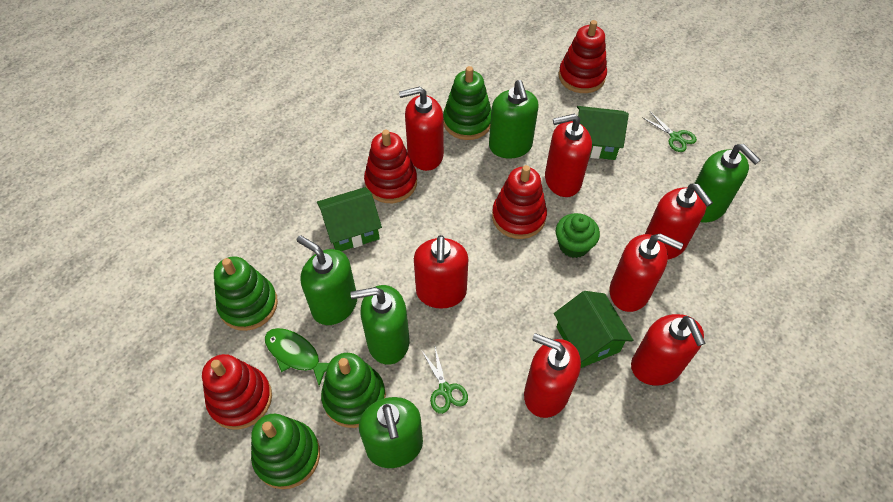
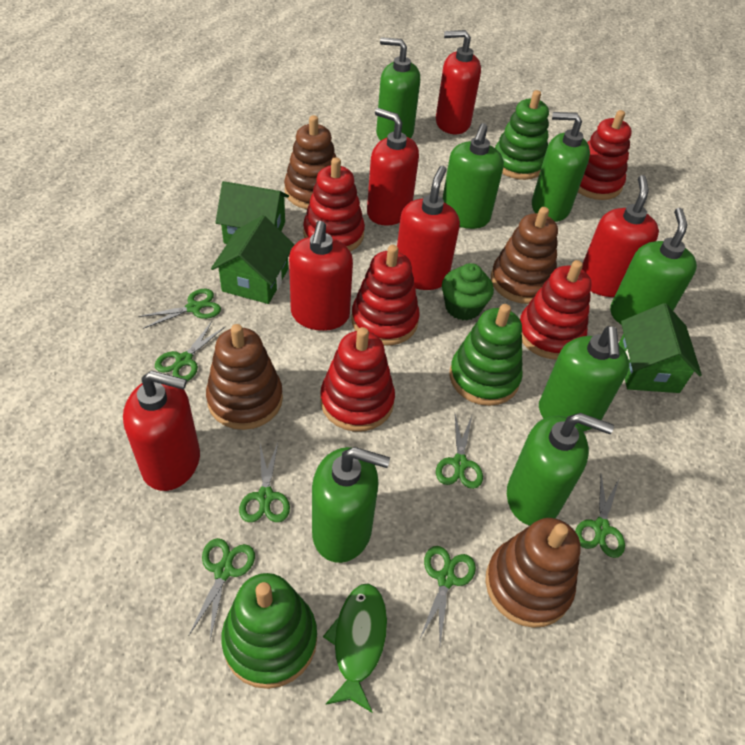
brown stacking toy: 0 -> 4
green scissors: 2 -> 7
green soap dispenser: 5 -> 7
green stacking toy: 4 -> 3
red soap dispenser: 7 -> 6
red stacking toy: 4 -> 5

